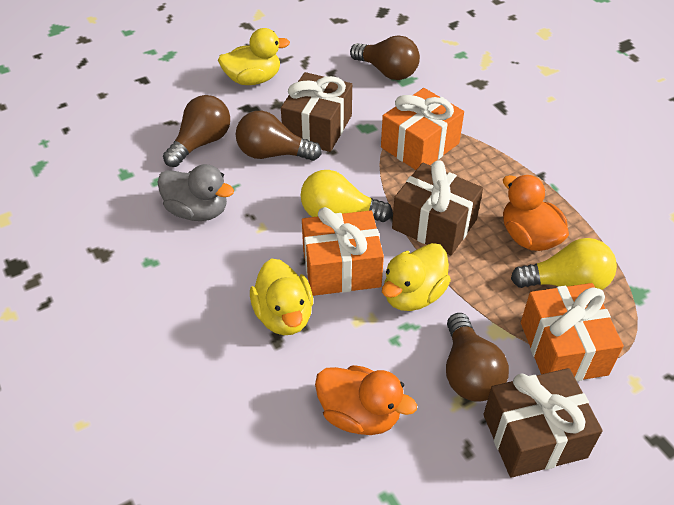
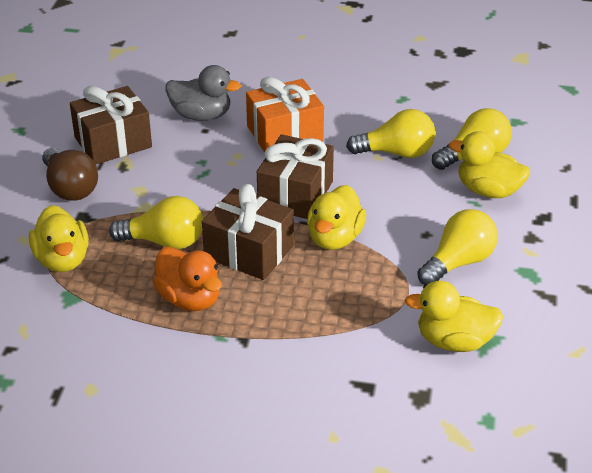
brown light bulb: 4 -> 1
orange duck: 2 -> 1
orange gift: 3 -> 1
yellow duck: 3 -> 4
yellow light bulb: 2 -> 4

